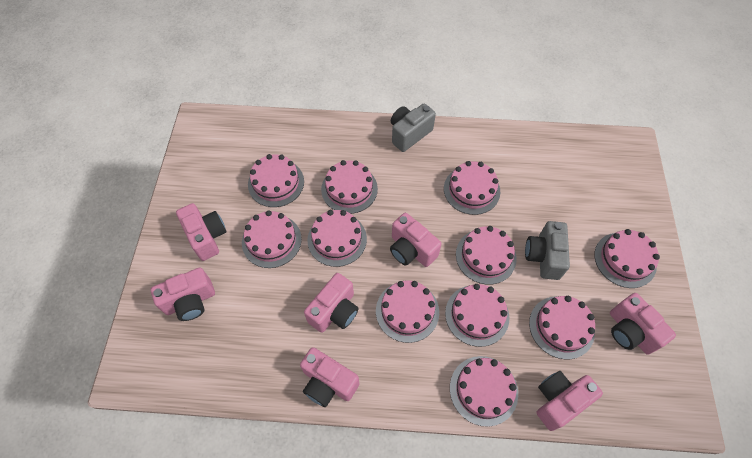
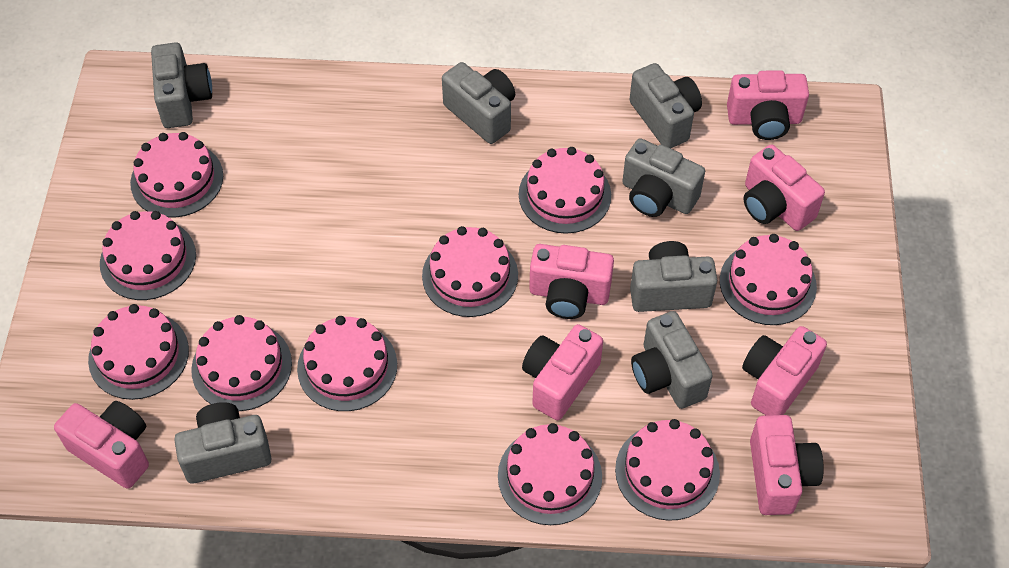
grey camera: 2 -> 7
pink cake: 11 -> 10

